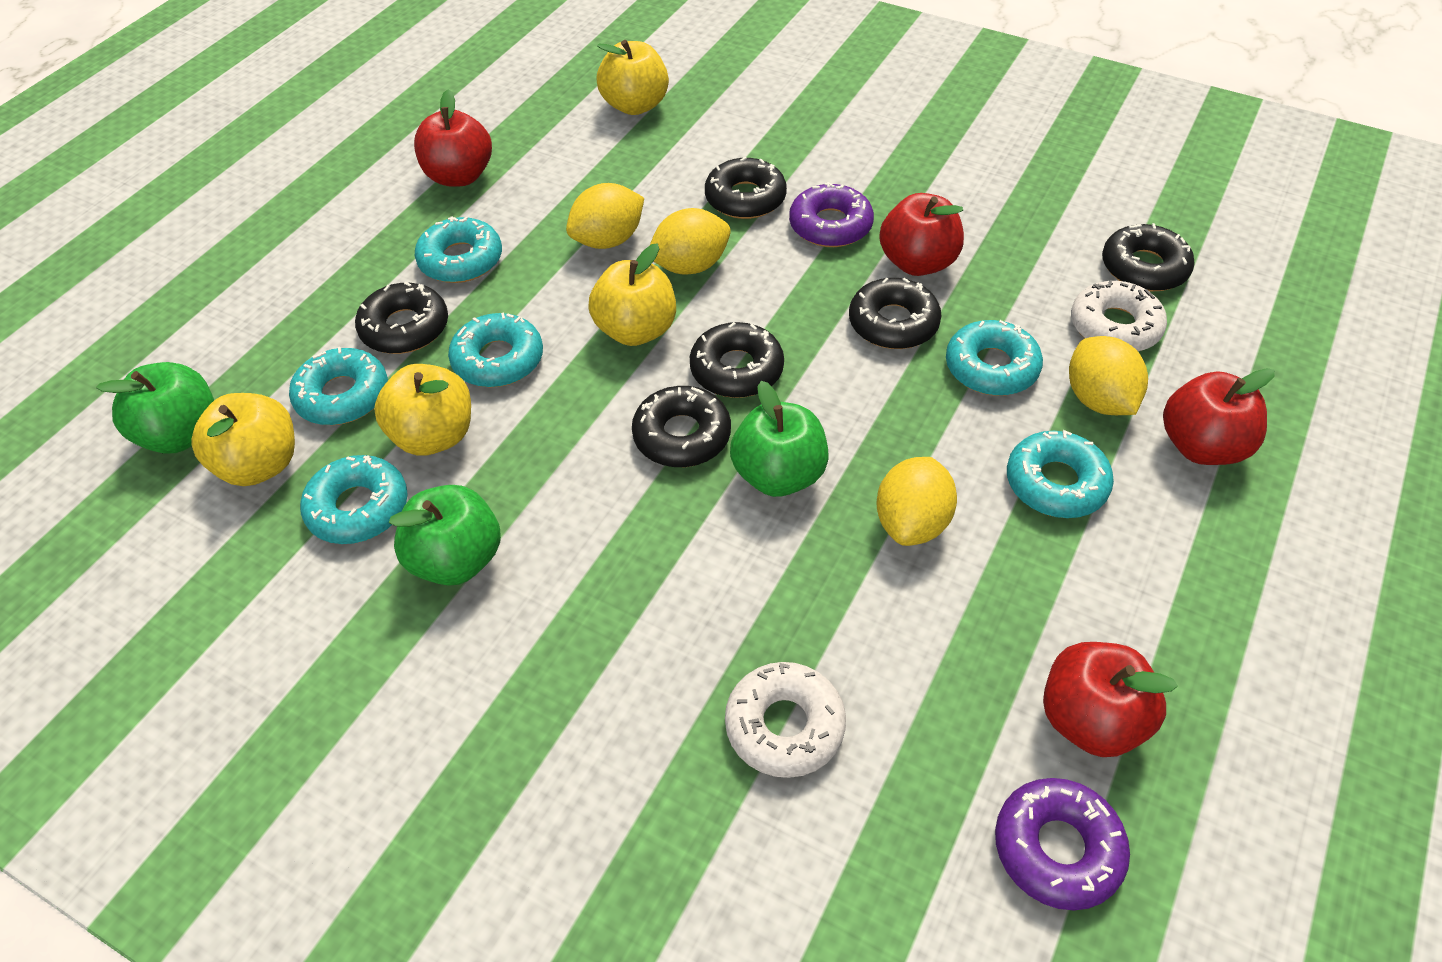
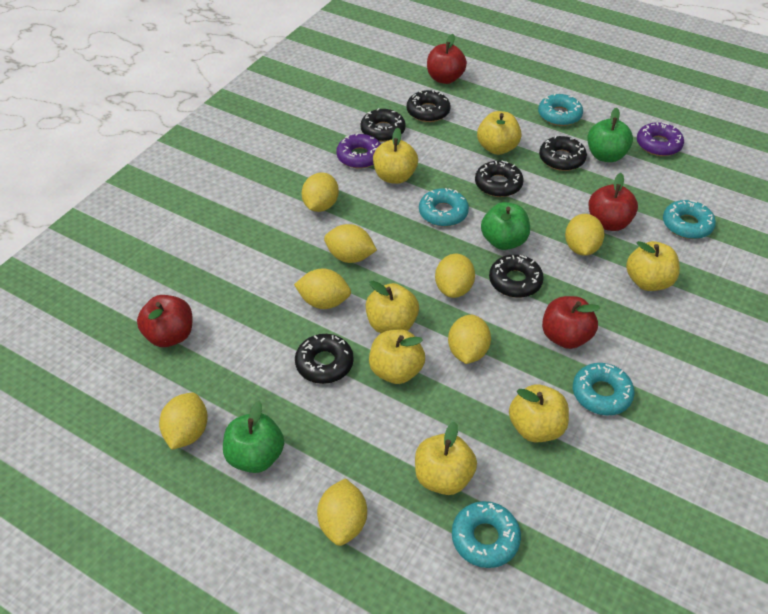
turquoise donut: 6 -> 5
white donut: 2 -> 0
yellow apple: 4 -> 7
yellow lemon: 4 -> 8

